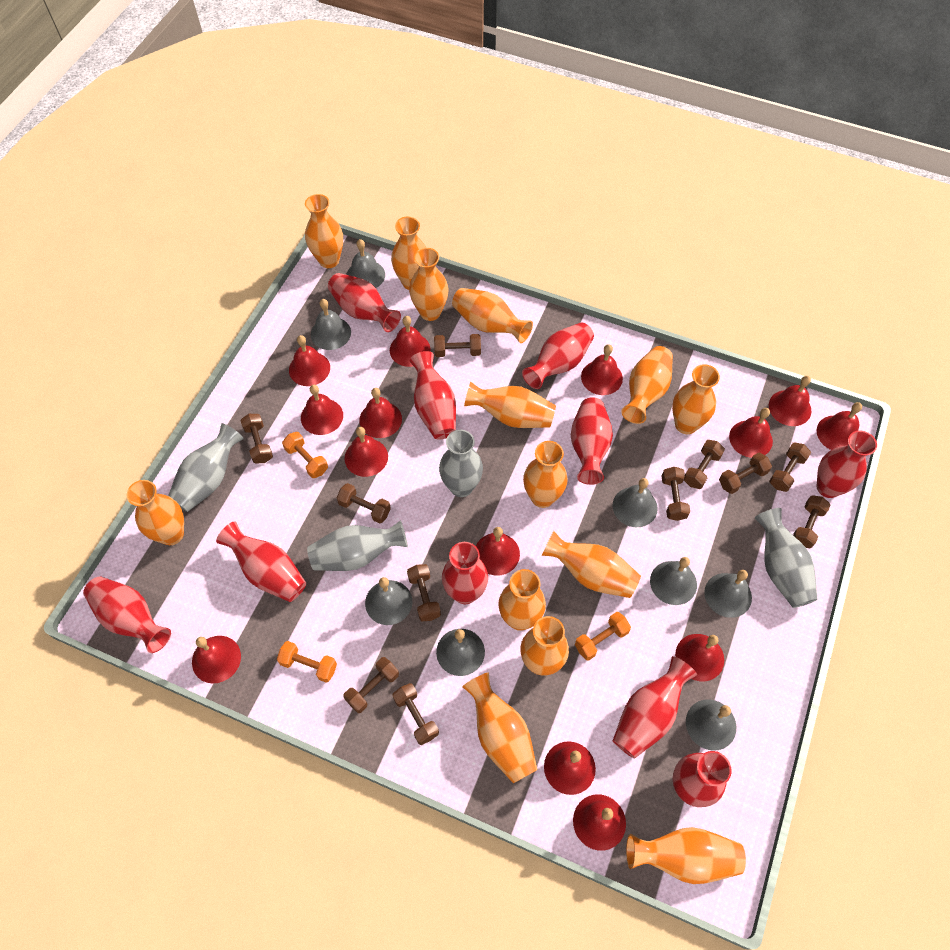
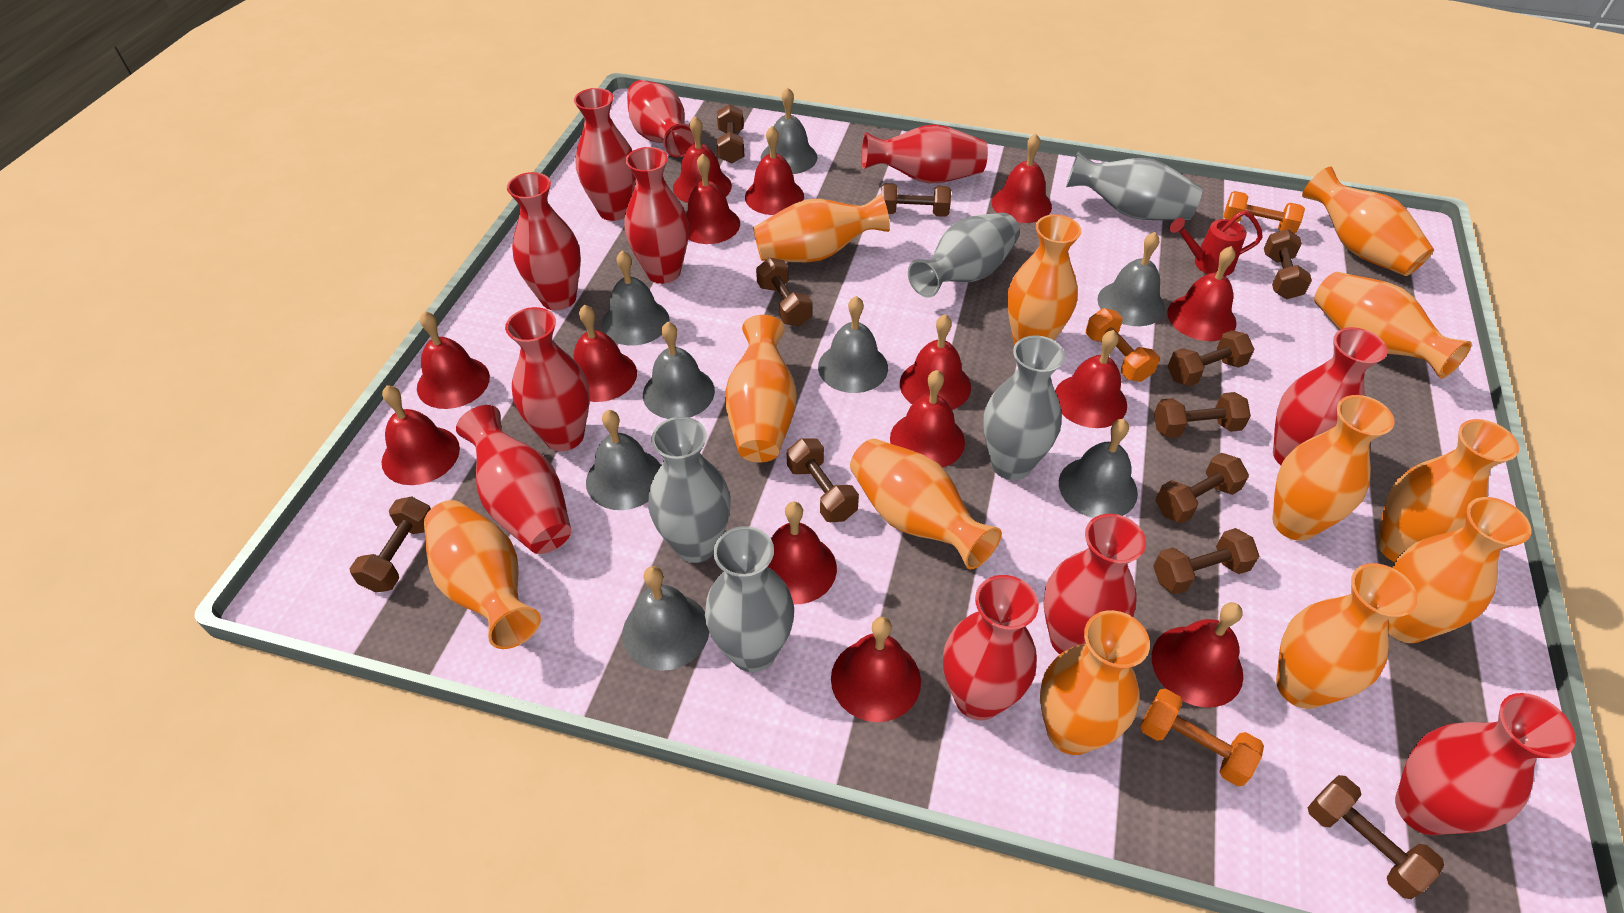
grey vase: 4 -> 5
orange vase: 14 -> 12
red vase: 10 -> 11
red watering can: 0 -> 1

